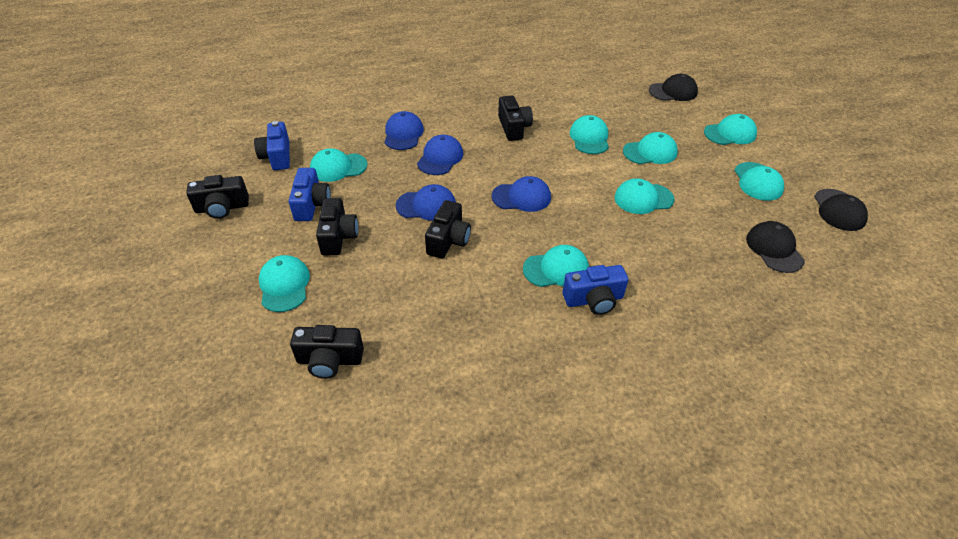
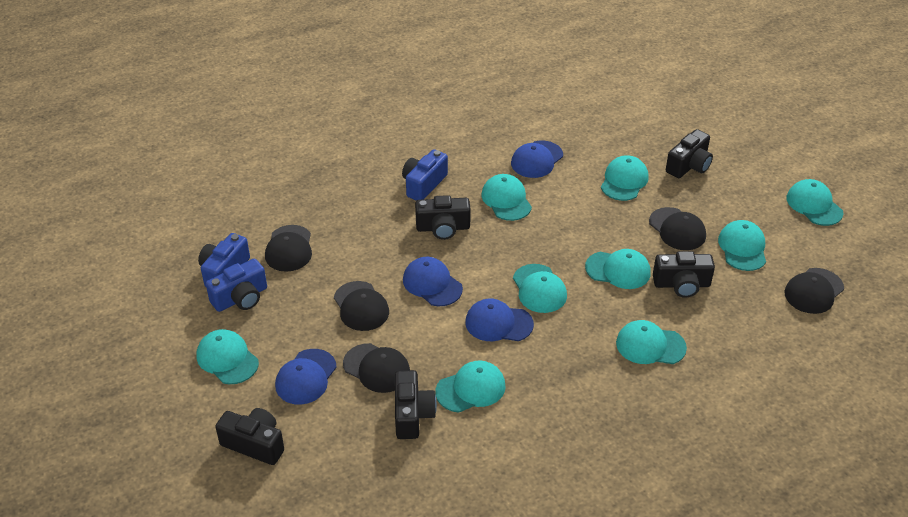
black cap: 3 -> 5
turquoise cap: 8 -> 9

